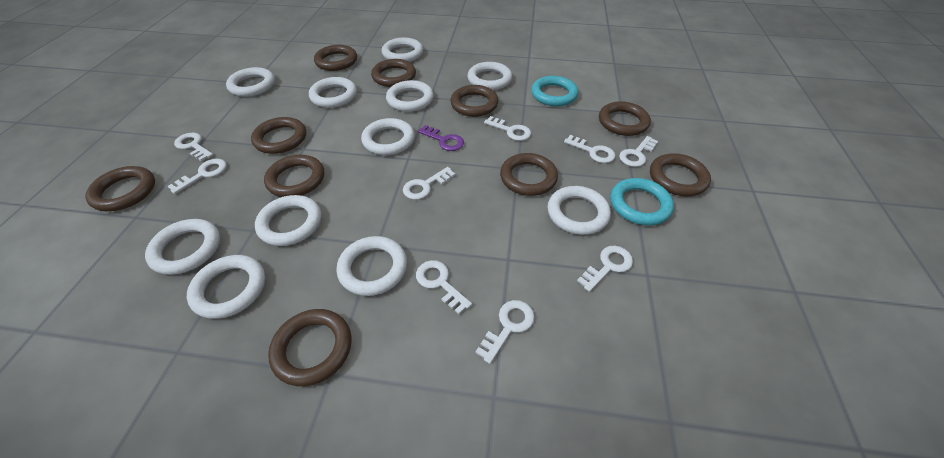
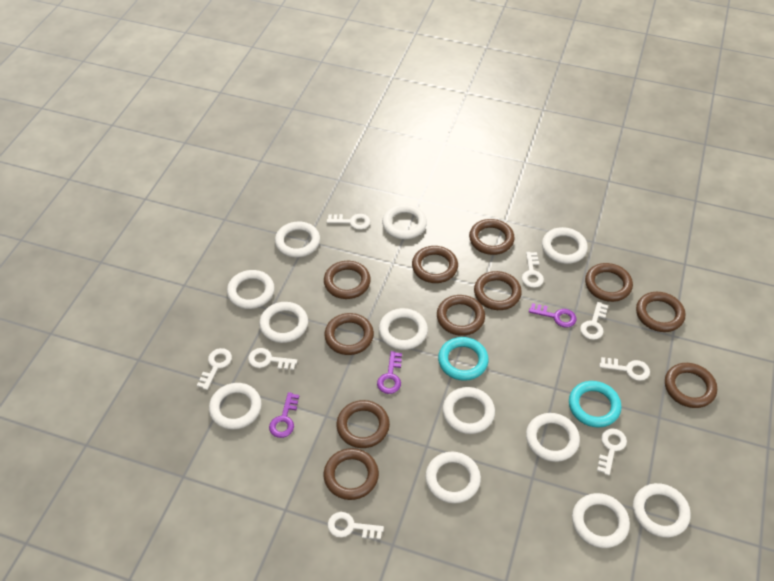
brown ring: 10 -> 11
purple key: 1 -> 3
white key: 9 -> 8
white ring: 11 -> 12

